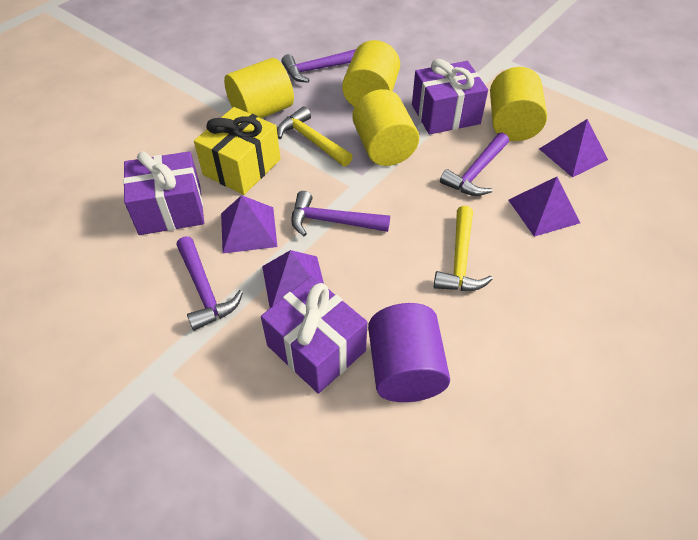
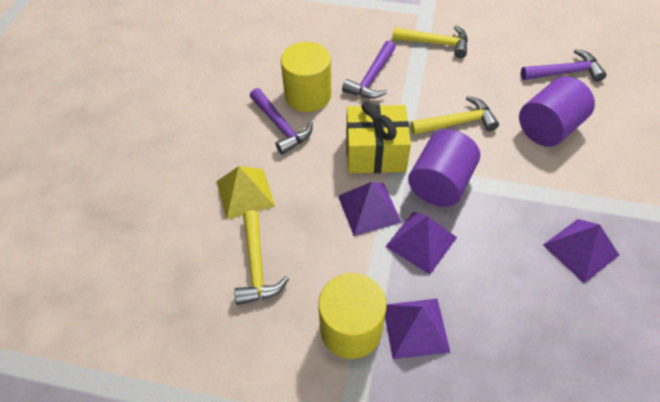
purple cylinder: 1 -> 2
purple gift: 3 -> 0
purple hammer: 4 -> 3
yellow cylinder: 4 -> 2
yellow hammer: 2 -> 3
yellow pyramid: 0 -> 1

